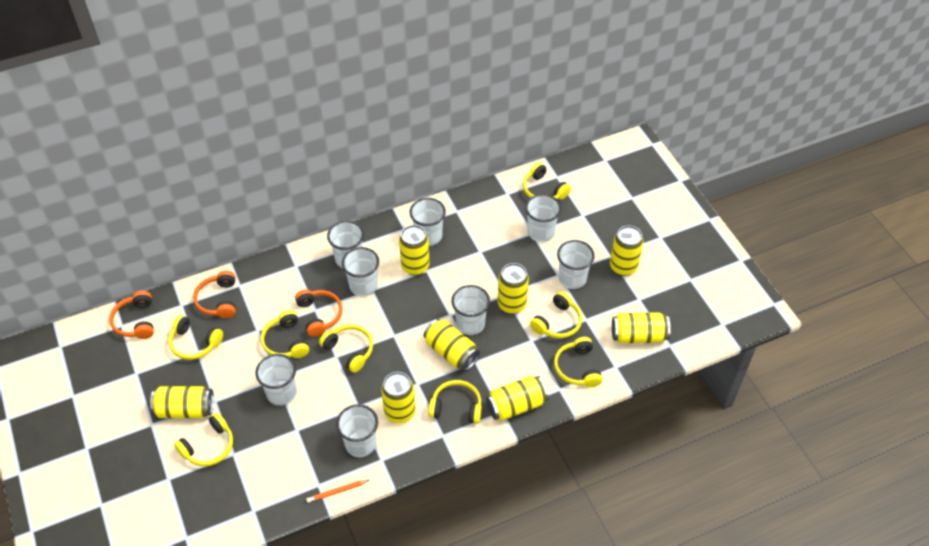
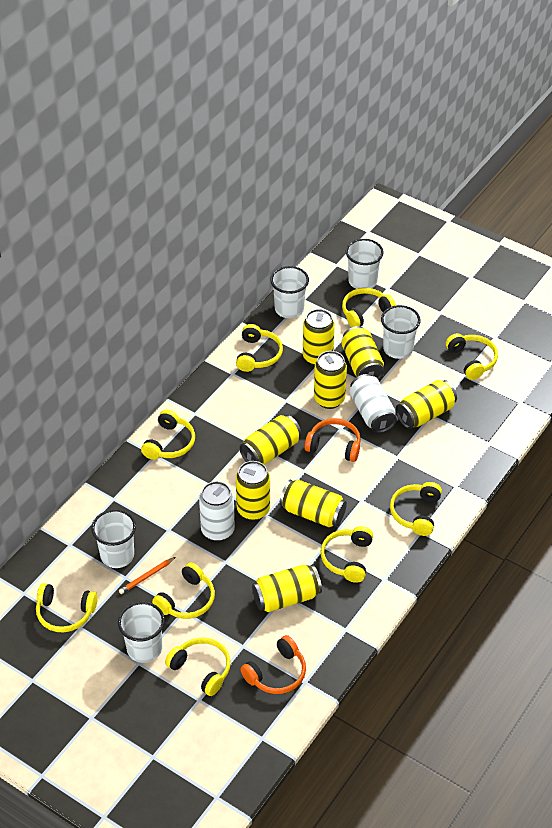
orange headphones: 3 -> 2
white can: 0 -> 2
white cup: 8 -> 5
yellow headphones: 8 -> 9

